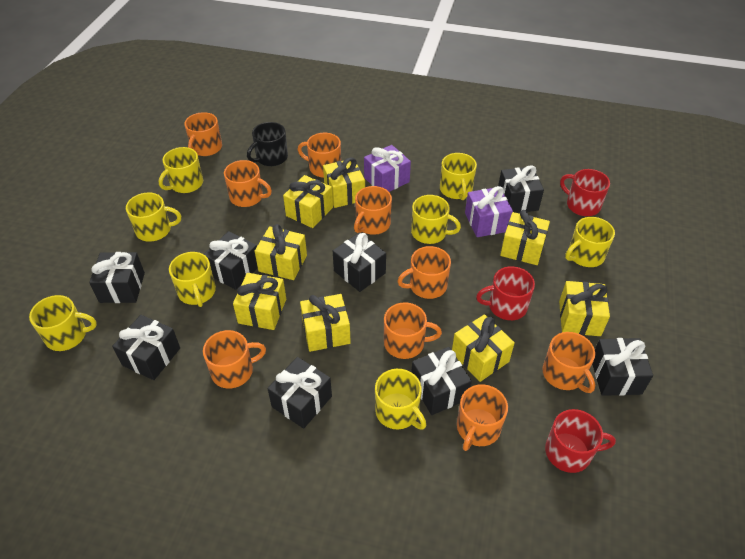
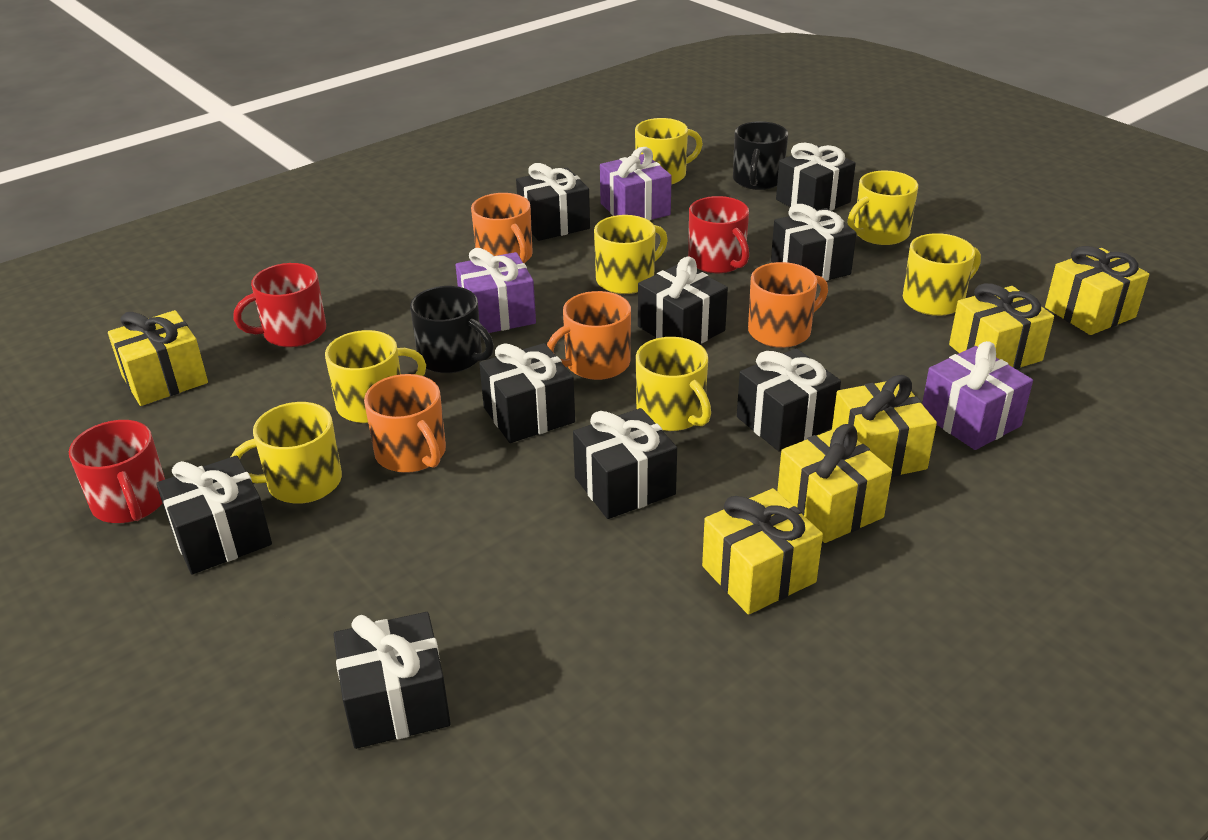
black gift: 8 -> 9
black mug: 1 -> 2
orange mug: 9 -> 4
purple gift: 2 -> 3
yellow gift: 8 -> 6
yellow mug: 8 -> 7

